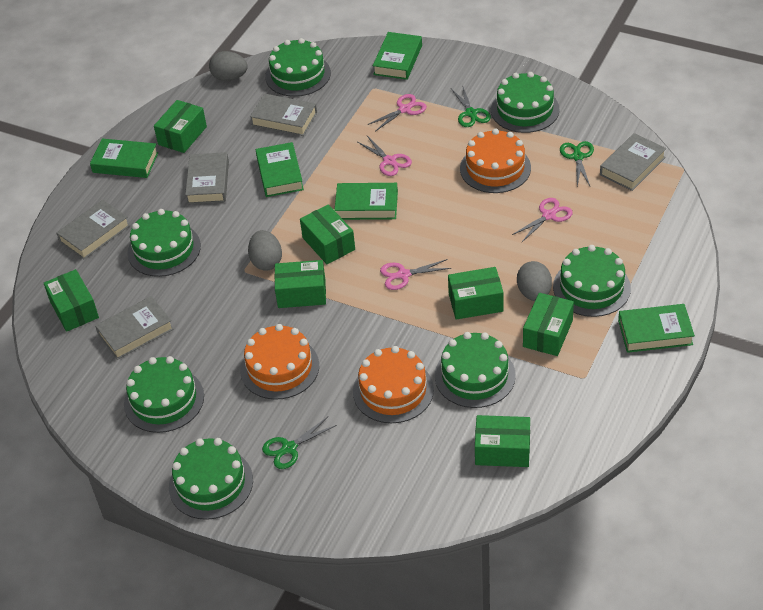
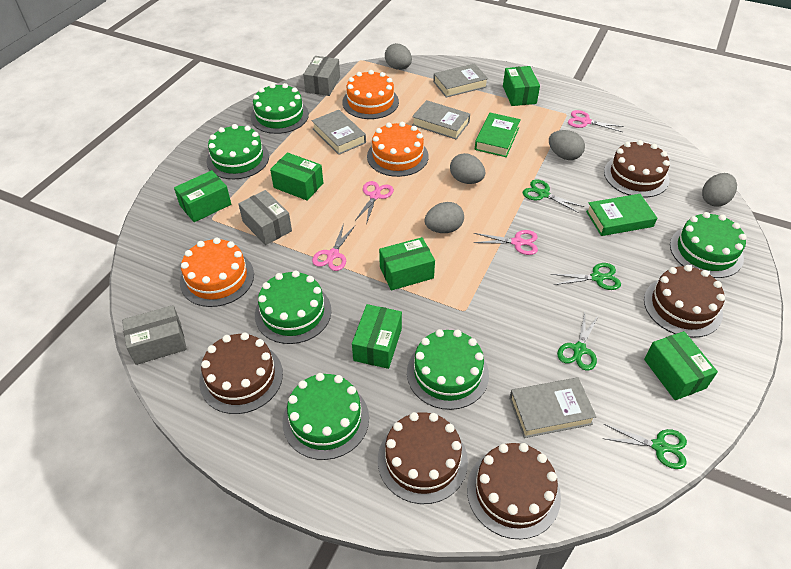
brown cake: 0 -> 5
green book: 5 -> 2
green box: 7 -> 6
green cake: 7 -> 6
green scissors: 3 -> 4
grey book: 5 -> 4
grey box: 0 -> 3
grey egg: 3 -> 5

